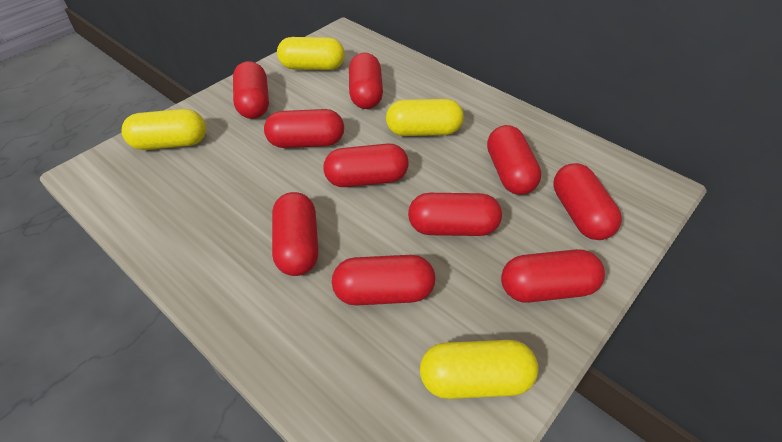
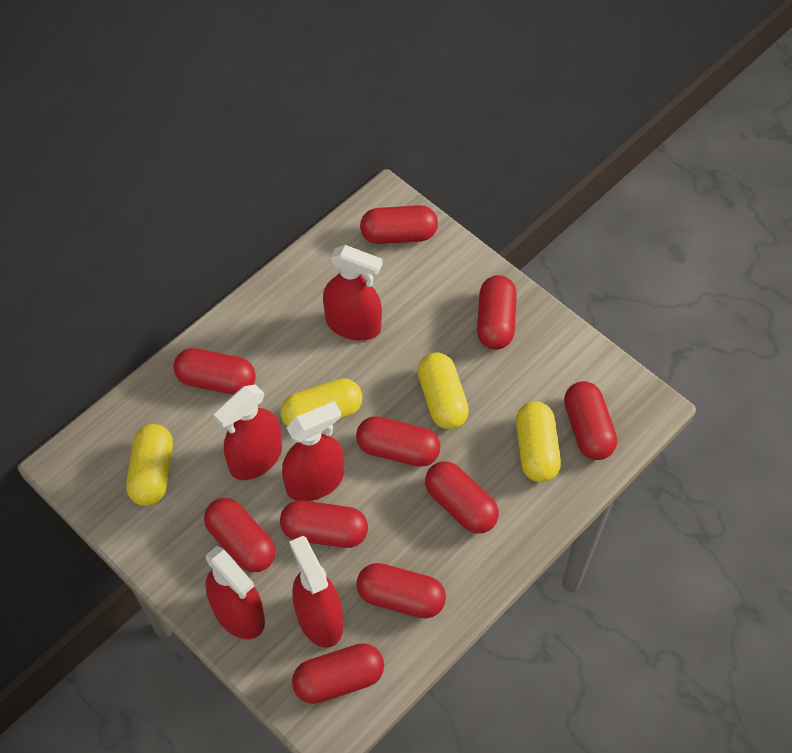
red spray bottle: 0 -> 5

